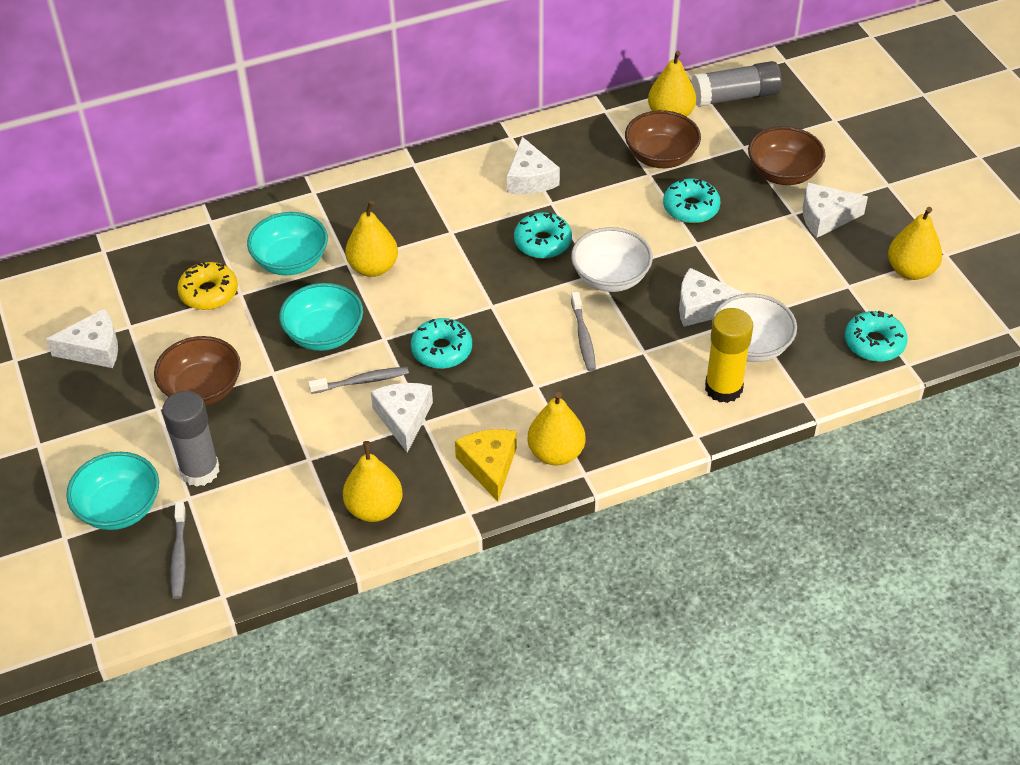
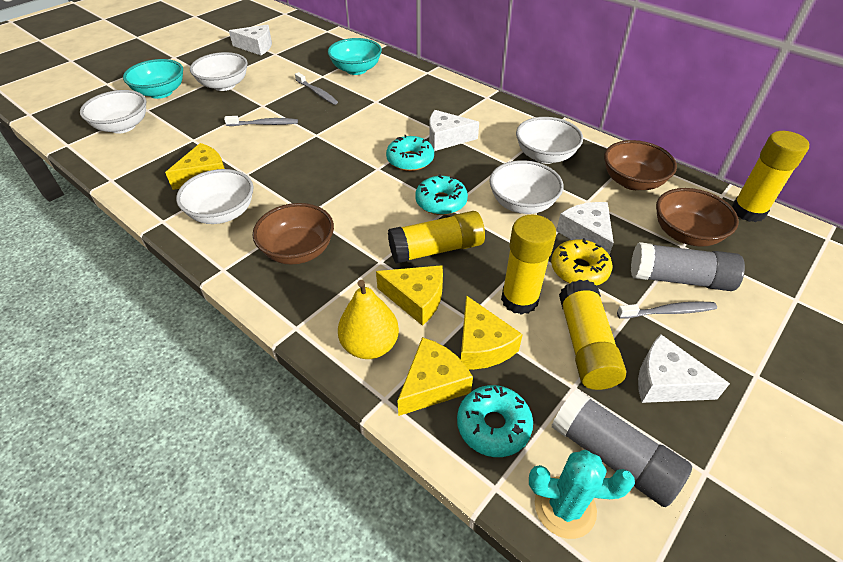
turquoise bowl: 3 -> 2
turquoise cactus: 0 -> 1
turquoise donut: 4 -> 3
white bowl: 2 -> 5
white cheese: 5 -> 4
yellow cheese: 1 -> 4
yellow glue stick: 1 -> 4
yellow pear: 5 -> 1

